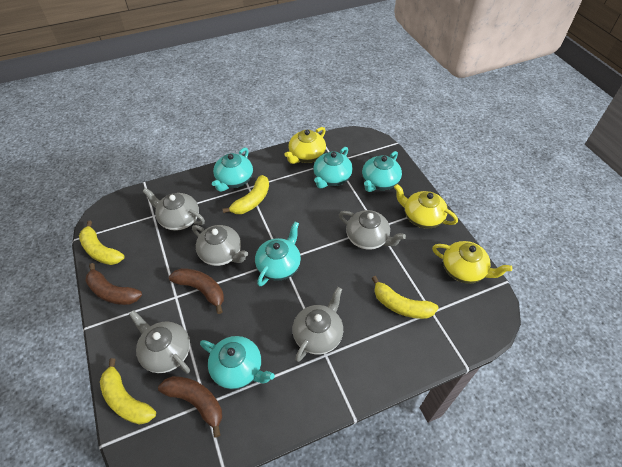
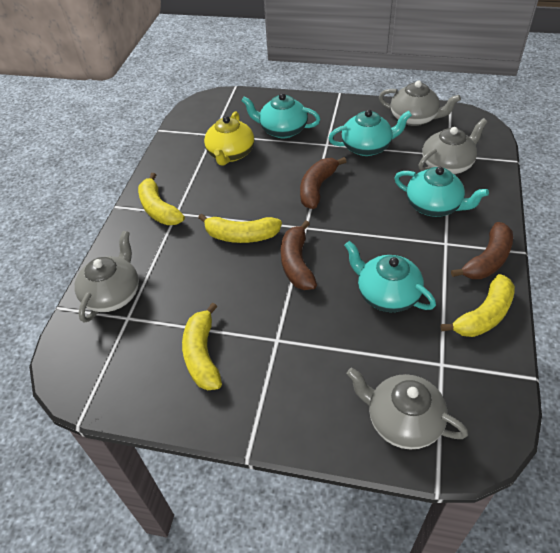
grey teapot: 5 -> 4
turquoise teapot: 5 -> 4
yellow teapot: 3 -> 1

